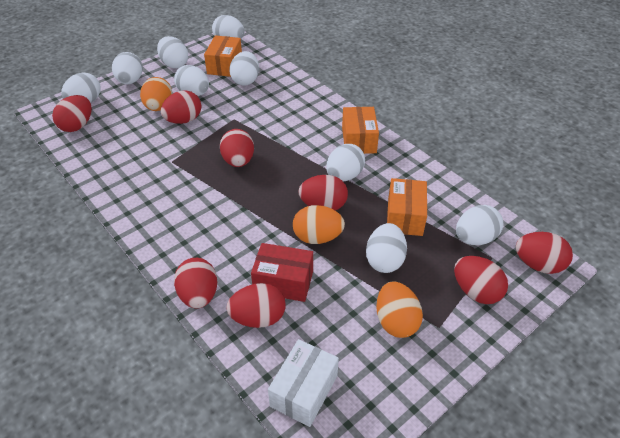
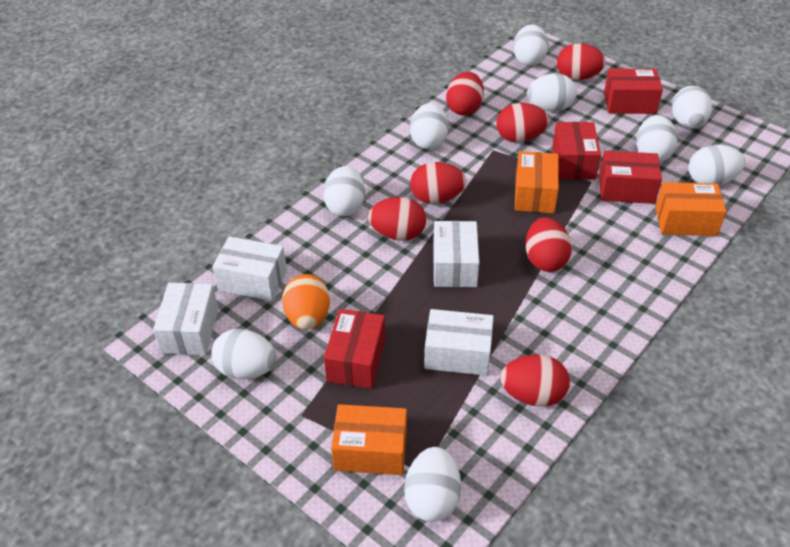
orange egg: 3 -> 1
red box: 1 -> 4
red egg: 8 -> 7
white box: 1 -> 4

